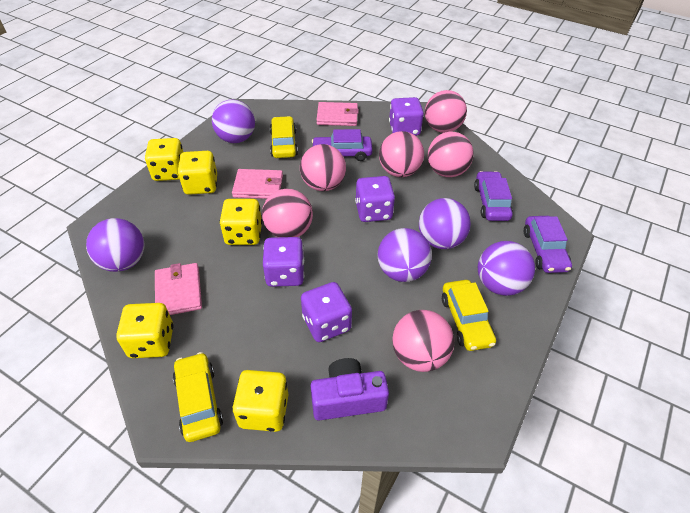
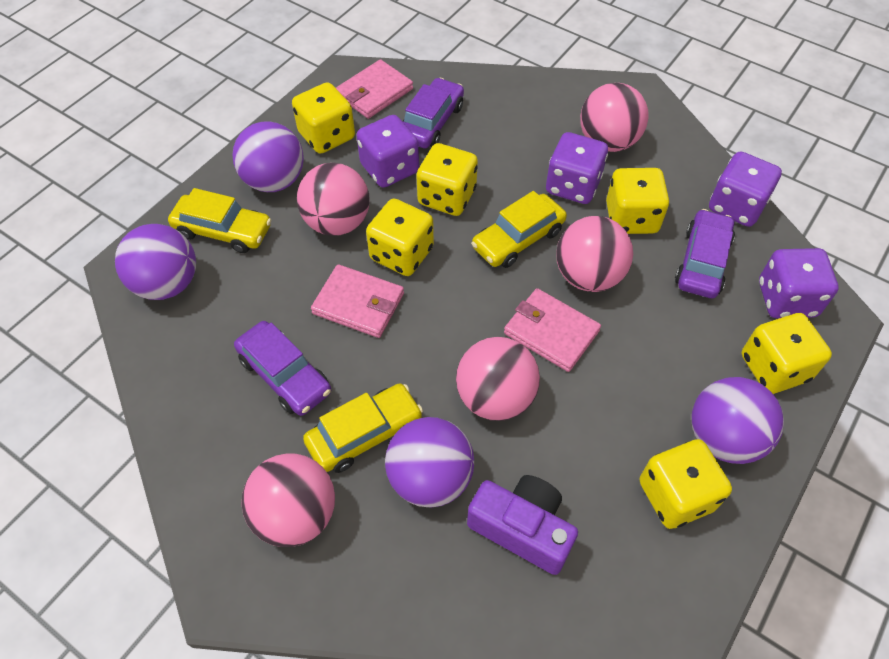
pink ball: 6 -> 5
purple ball: 5 -> 4
yellow dice: 5 -> 6

